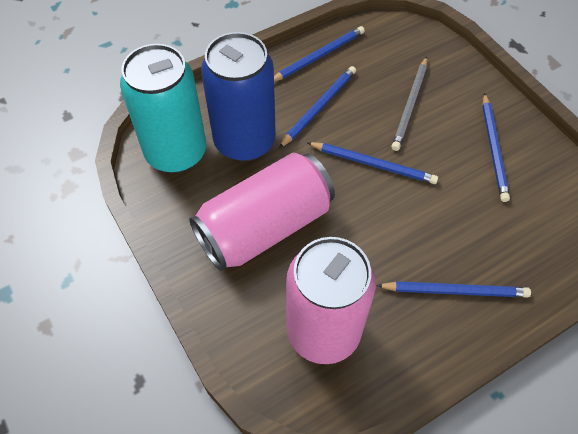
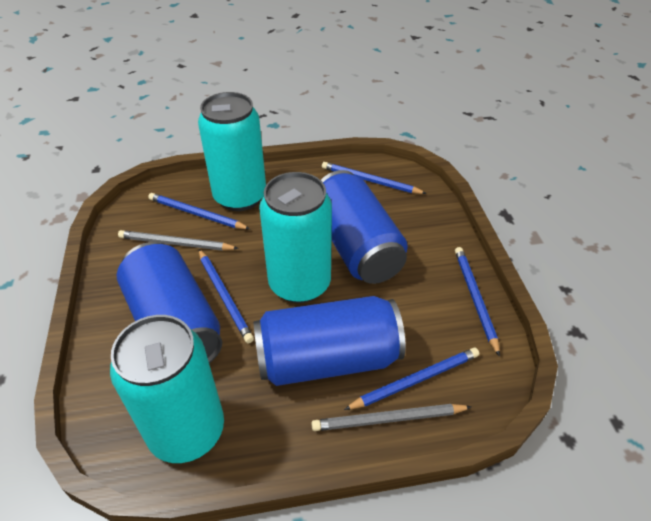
blue can: 1 -> 3
grey pencil: 1 -> 2
pink can: 2 -> 0
turquoise can: 1 -> 3

